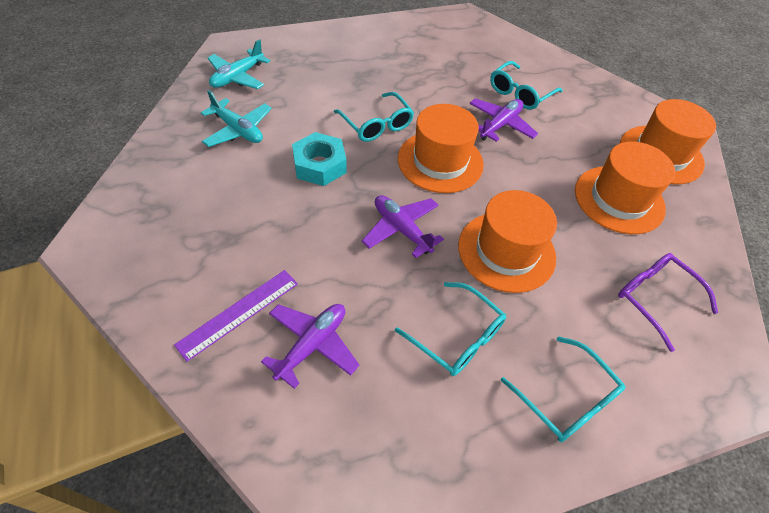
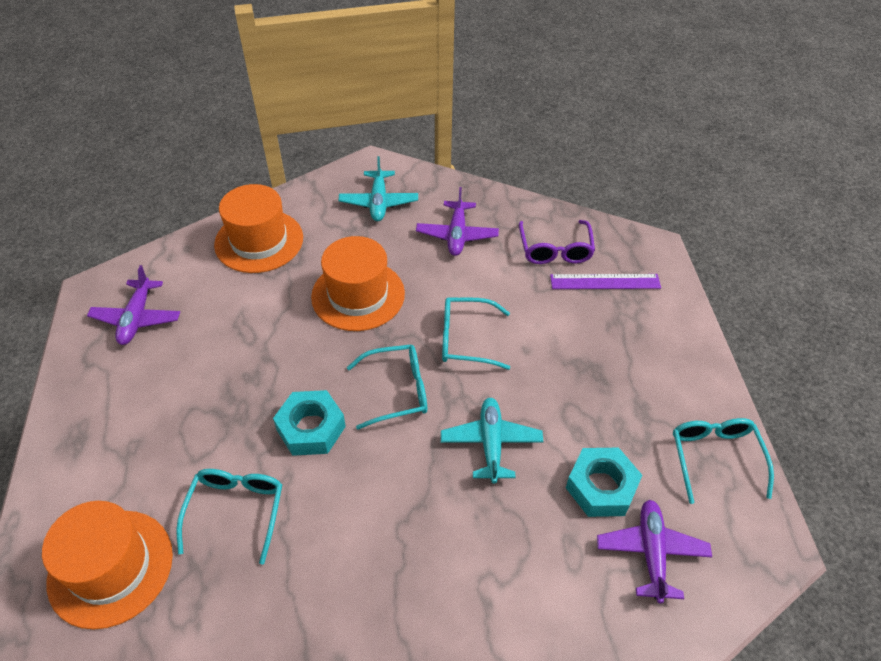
orange hat: 4 -> 3
turquoise nut: 1 -> 2

